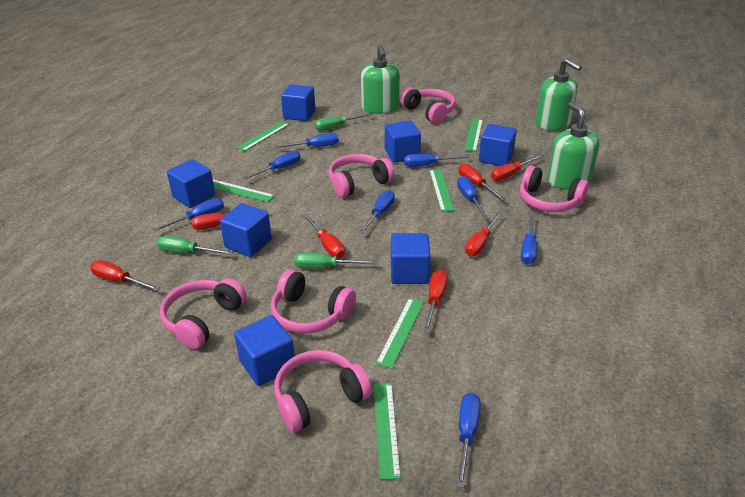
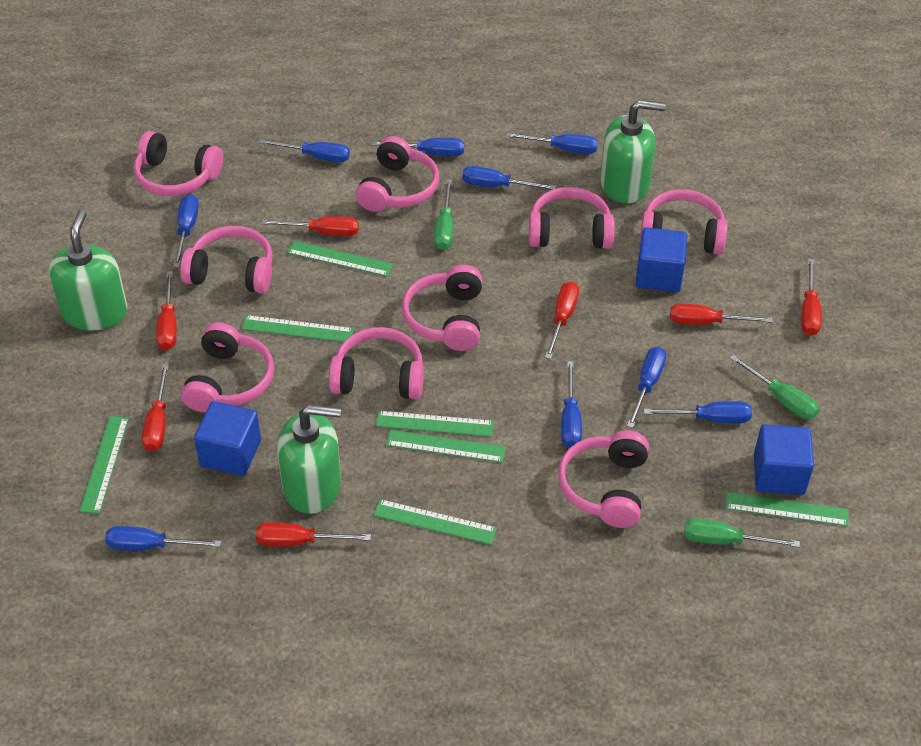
blue cube: 7 -> 3
blue screwdriver: 8 -> 9
green ruler: 6 -> 7
pink headphones: 6 -> 9

